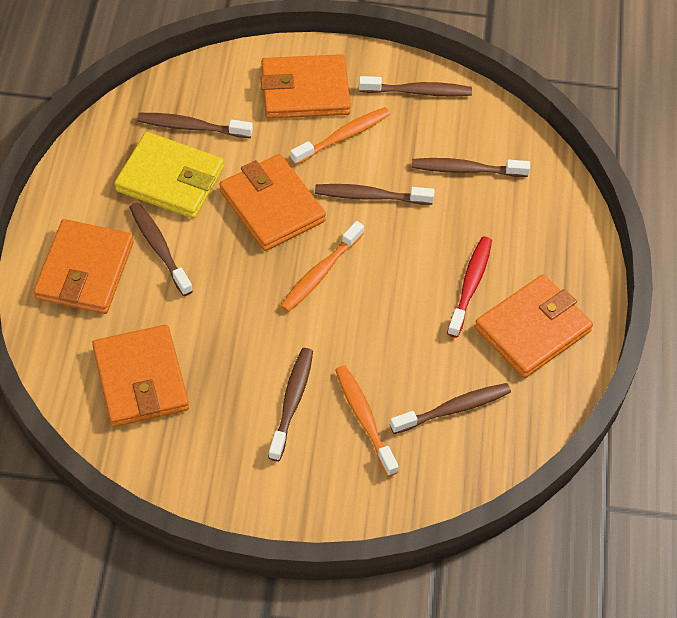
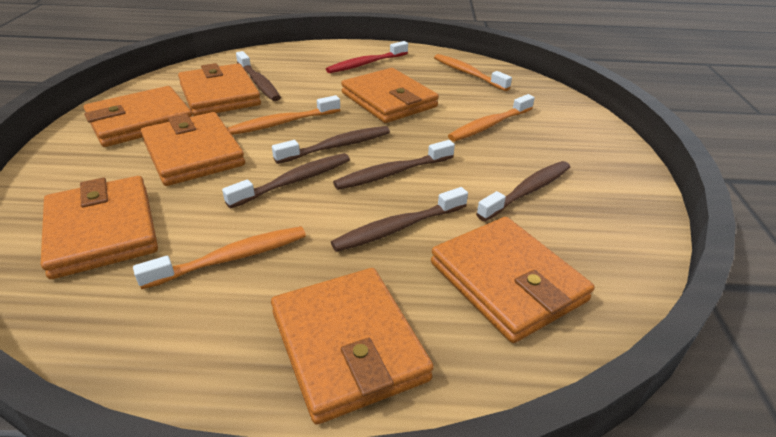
brown toothbrush: 7 -> 6
orange toothbrush: 3 -> 4
orange wallet: 5 -> 7
yellow wallet: 1 -> 0

